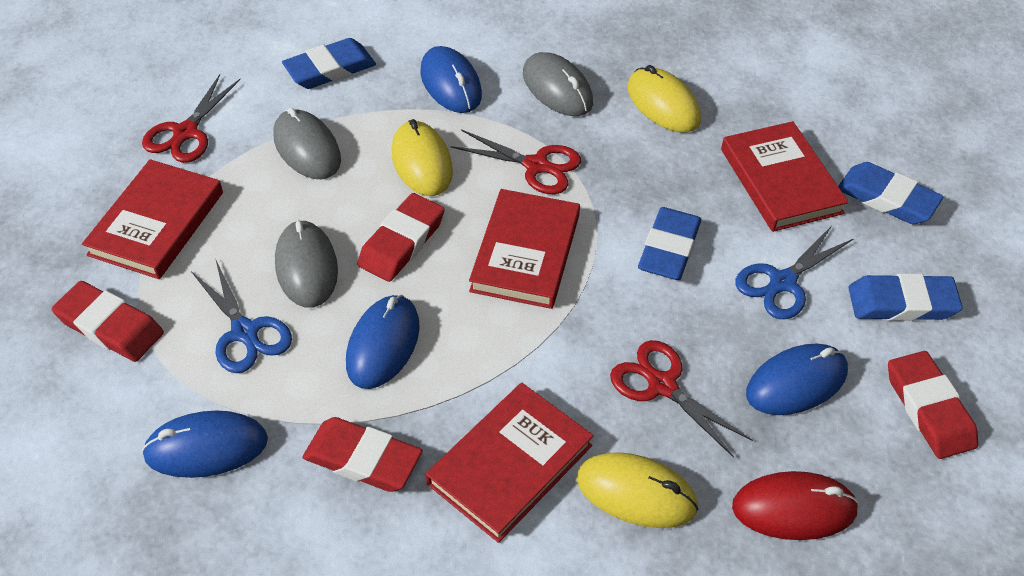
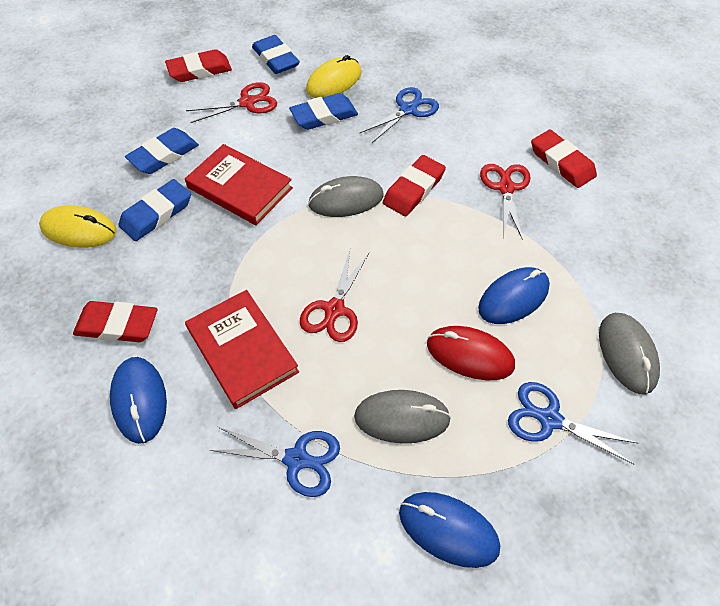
blue mouse: 4 -> 3
blue scissors: 2 -> 3
red book: 4 -> 2
yellow mouse: 3 -> 2

